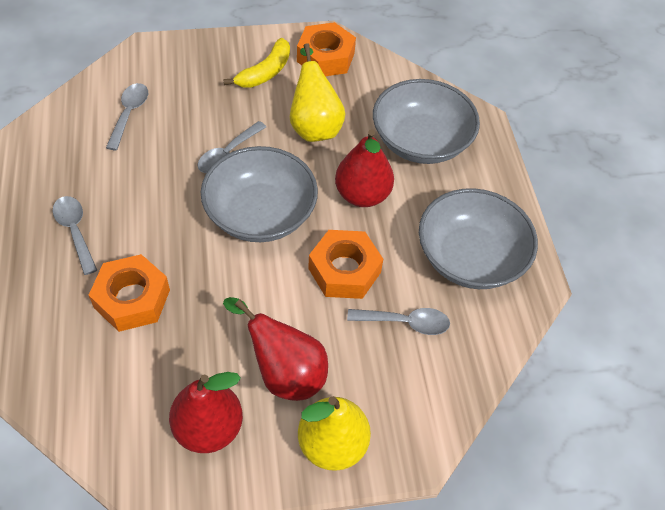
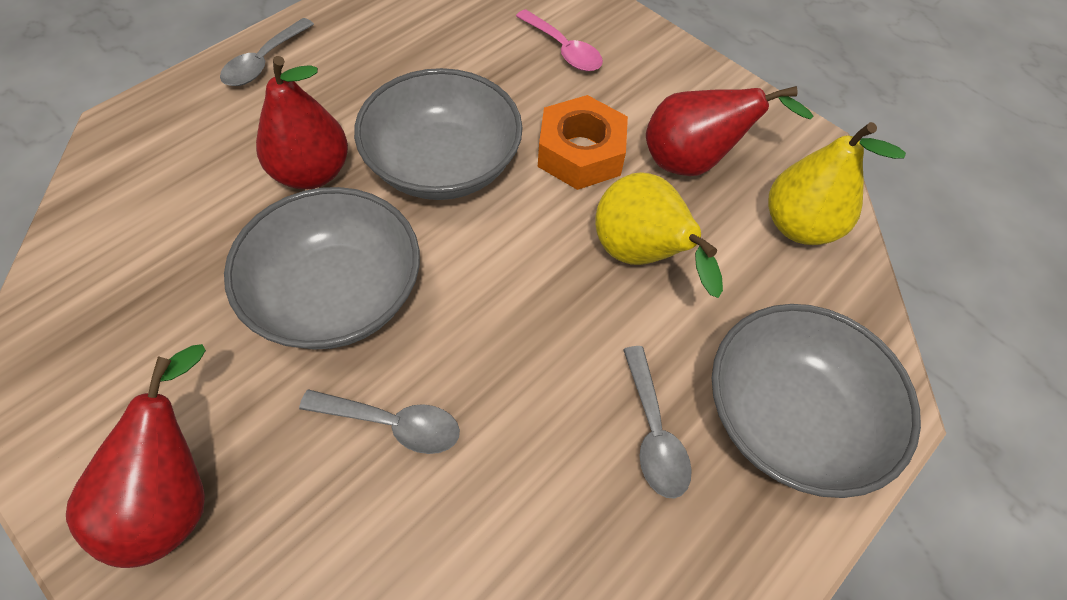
grey spoon: 4 -> 3
orange nut: 3 -> 1
pink spoon: 0 -> 1
yellow banana: 1 -> 0

